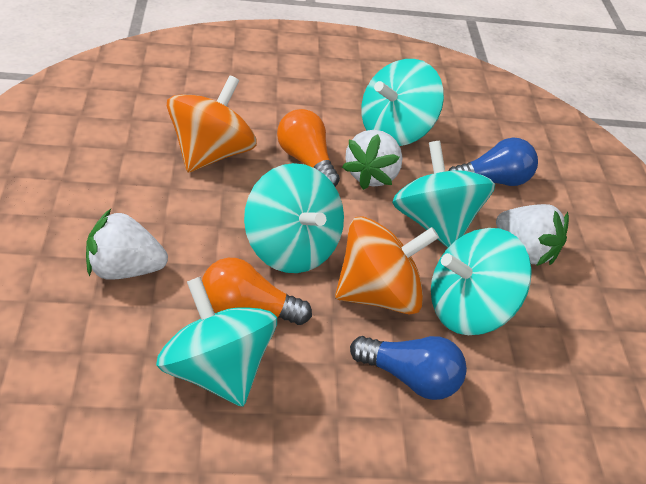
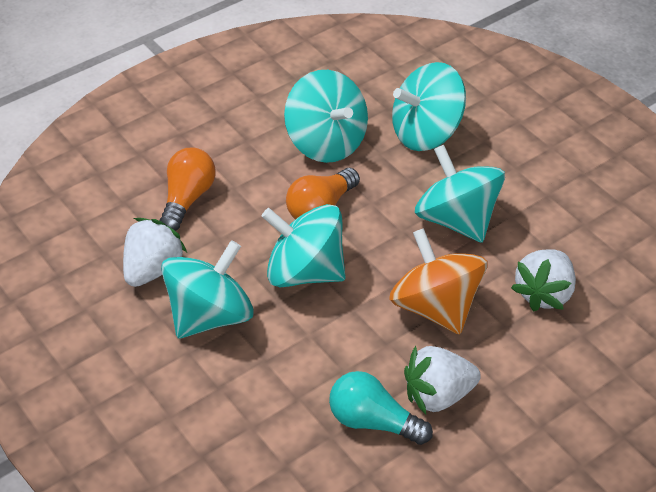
blue light bulb: 2 -> 0
orange spinning top: 2 -> 1
turquoise light bulb: 0 -> 1

